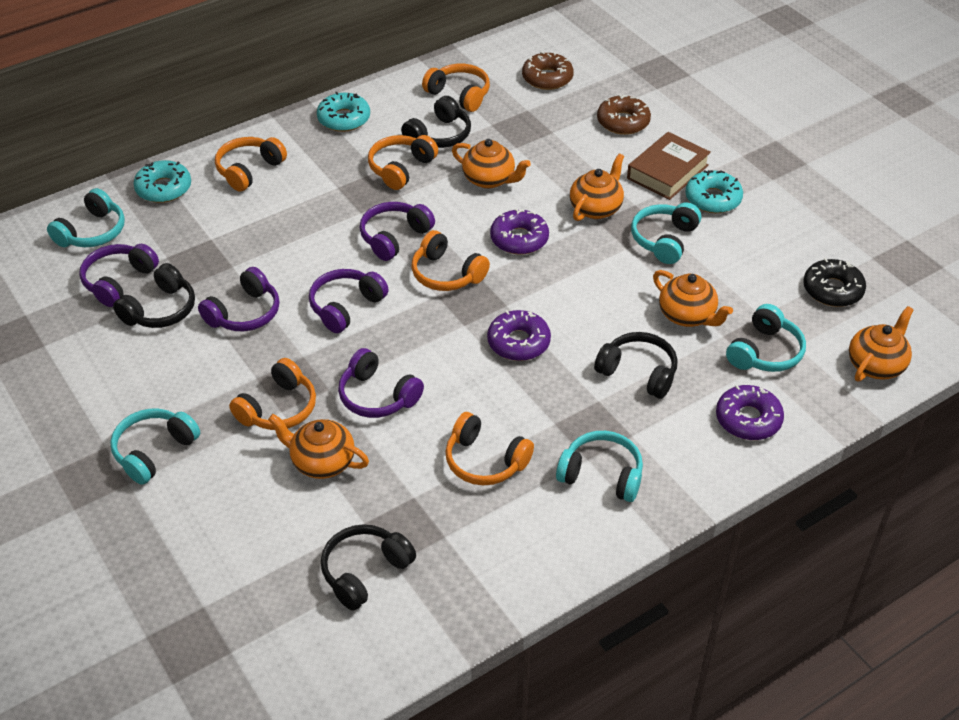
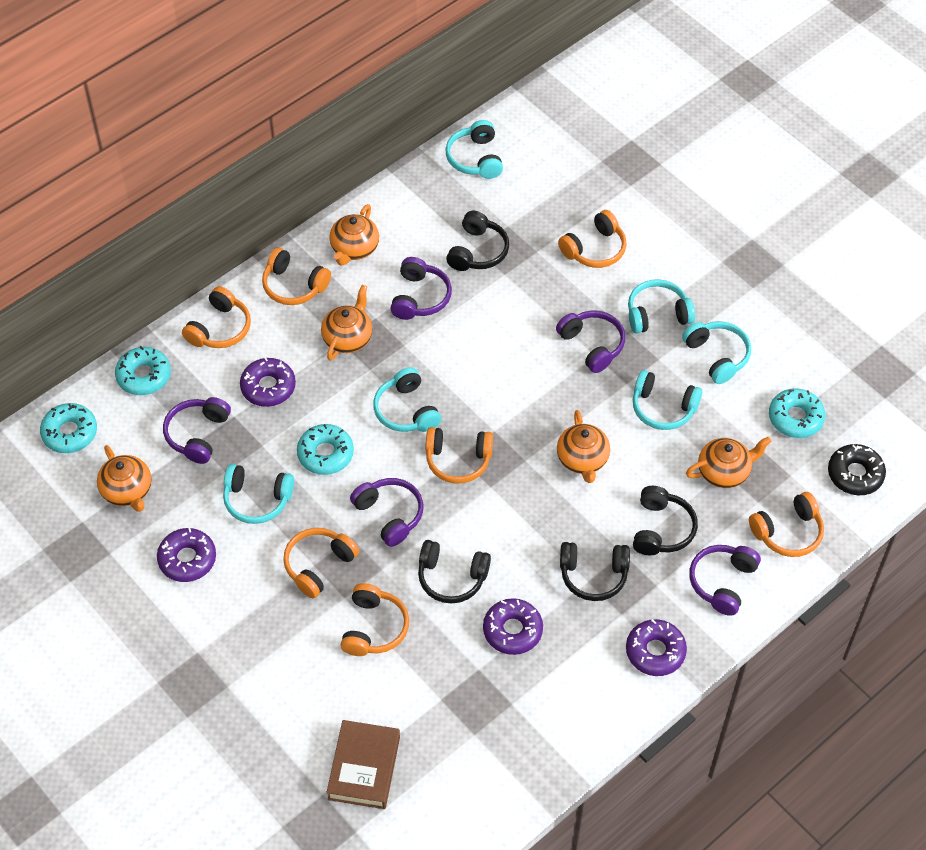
brown donut: 2 -> 0
orange headphones: 6 -> 7
purple donut: 3 -> 4
turquoise donut: 3 -> 4
turquoise headphones: 5 -> 6

